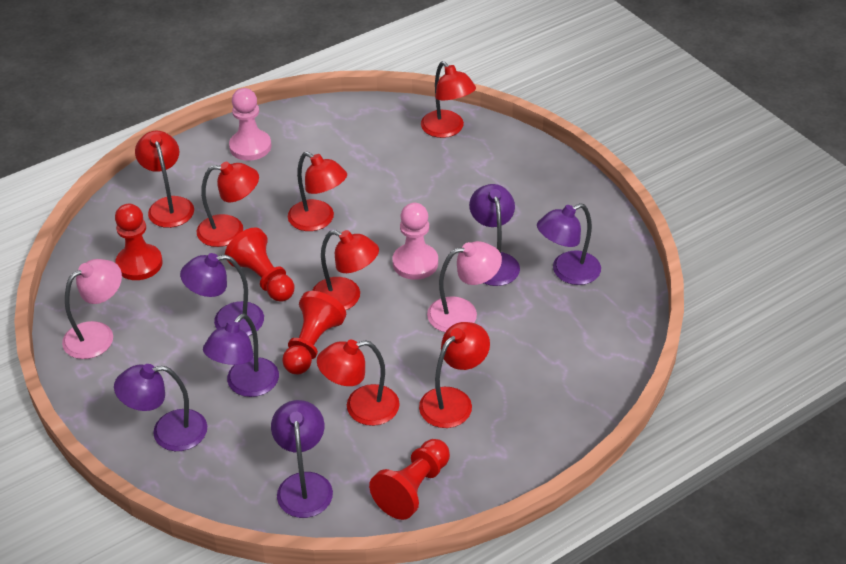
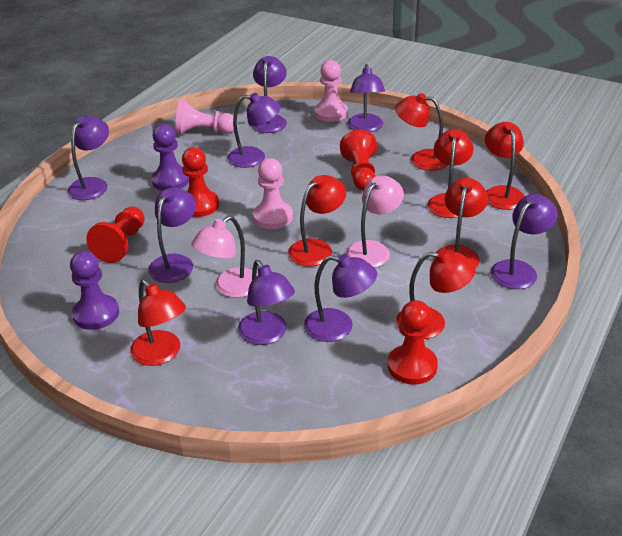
pink pawn: 2 -> 3
purple lamp: 6 -> 8
purple pawn: 0 -> 2

